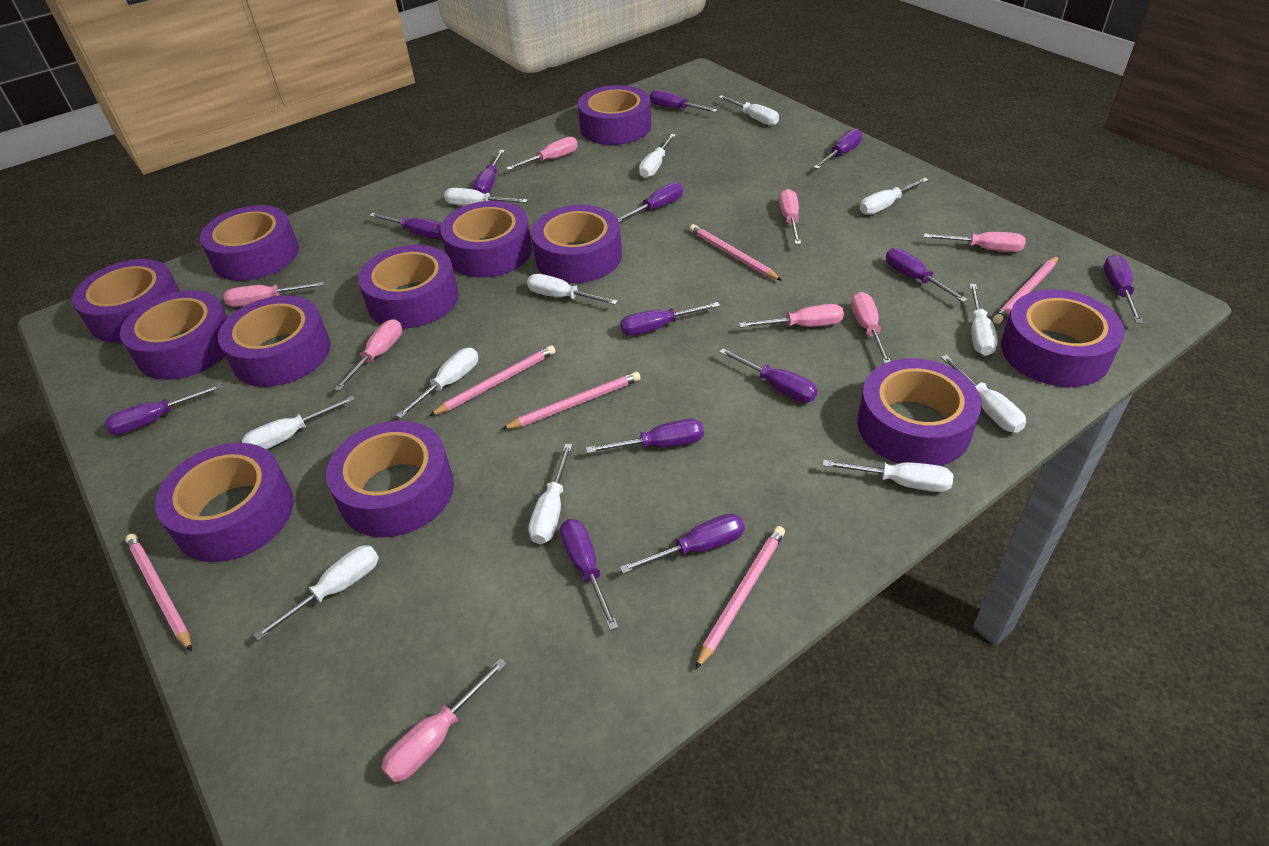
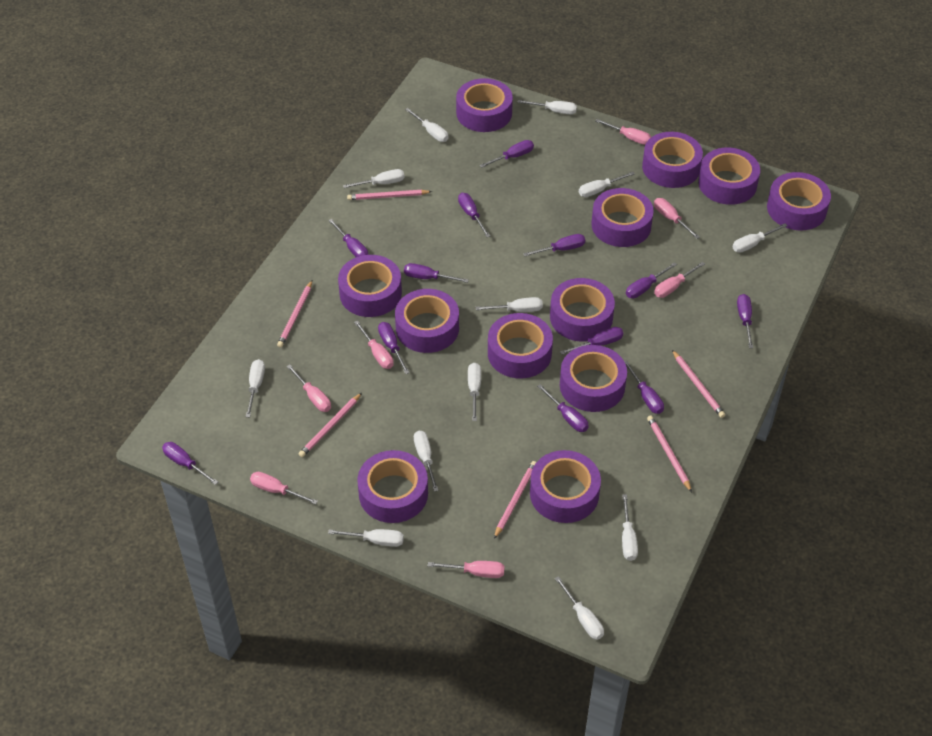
pink screwdriver: 8 -> 7
purple screwdriver: 13 -> 12

